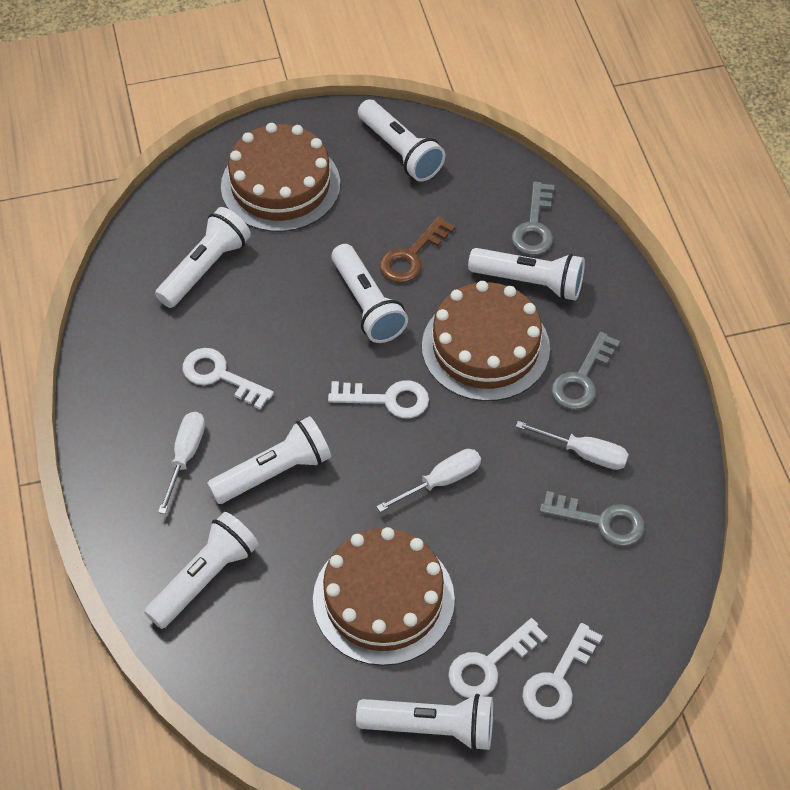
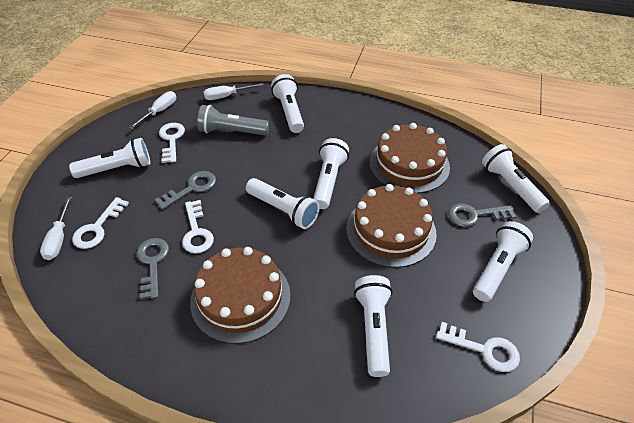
brown key: 1 -> 0
grey flashlight: 0 -> 1

